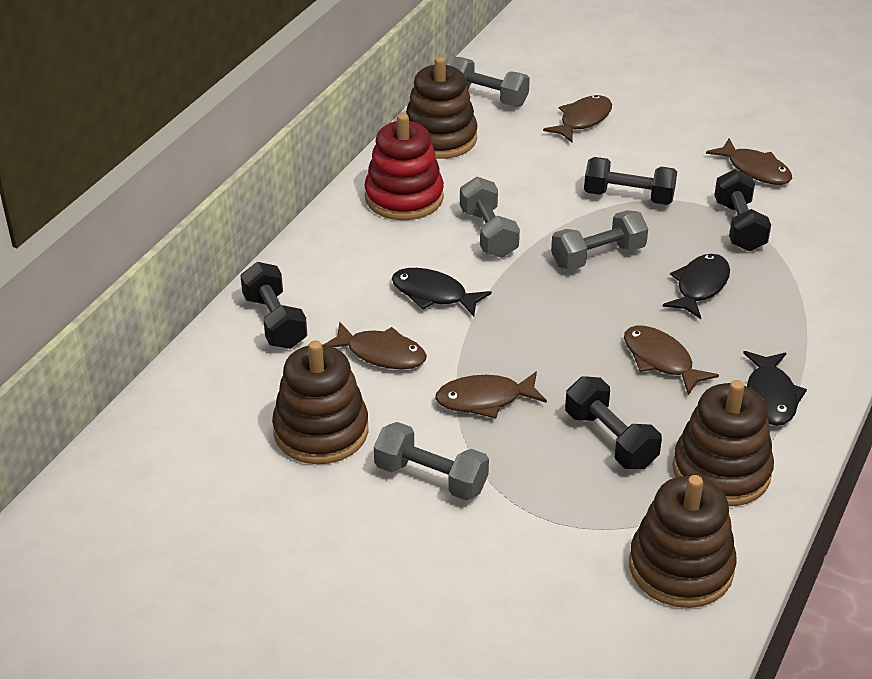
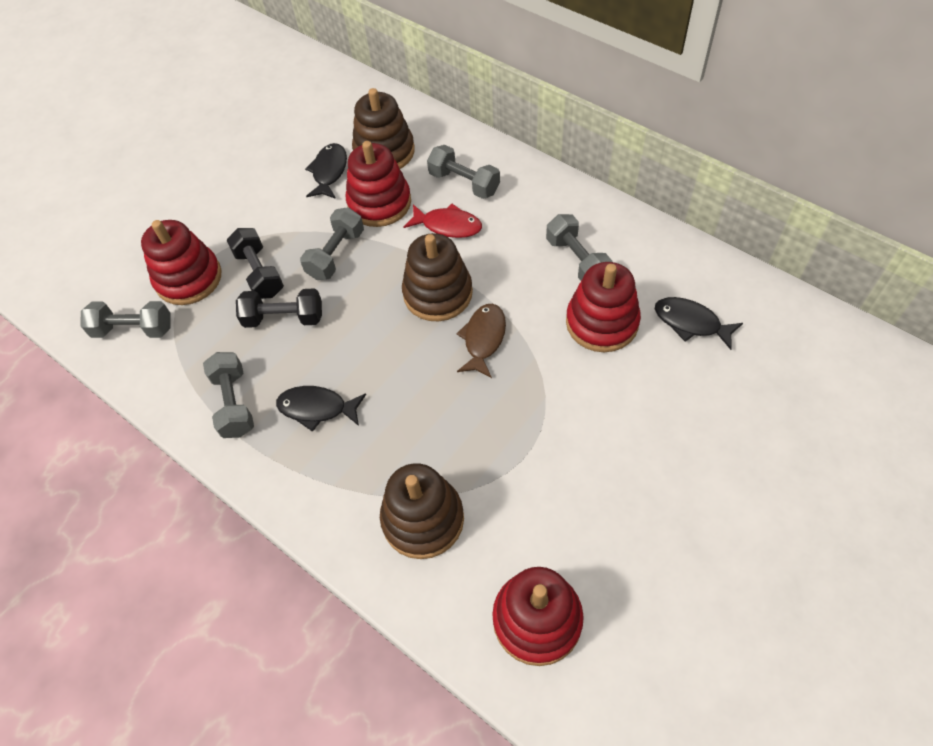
black dumbbell: 4 -> 2
brown fish: 5 -> 1
brown stacking toy: 4 -> 3
grey dumbbell: 4 -> 5
red fish: 0 -> 1
red stacking toy: 1 -> 4

